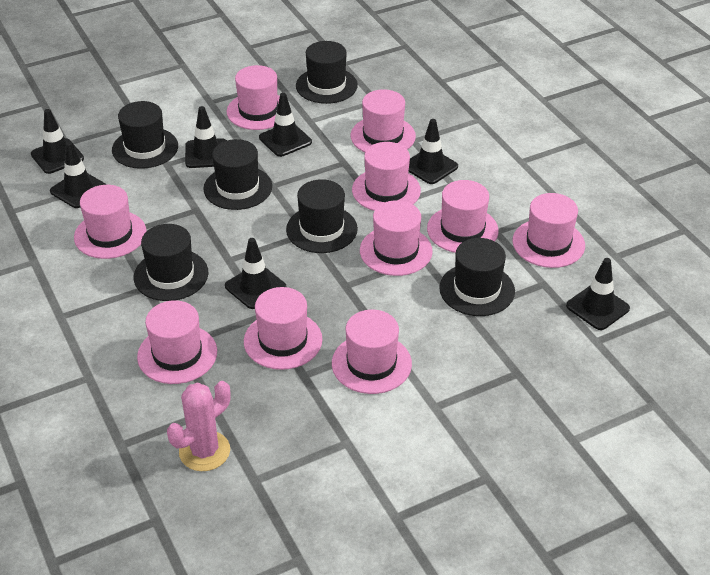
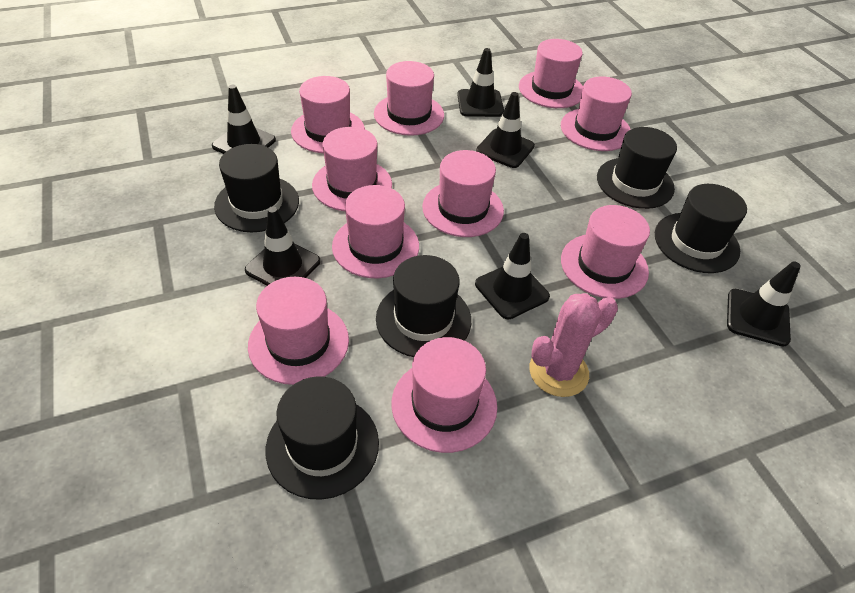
black hat: 6 -> 5
black traffic cone: 7 -> 6

